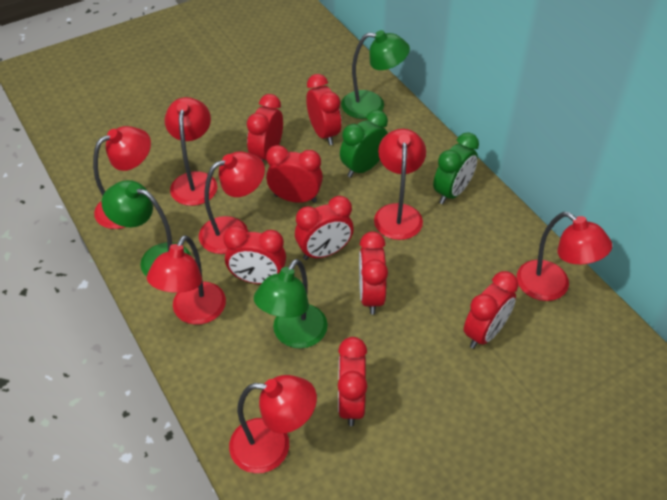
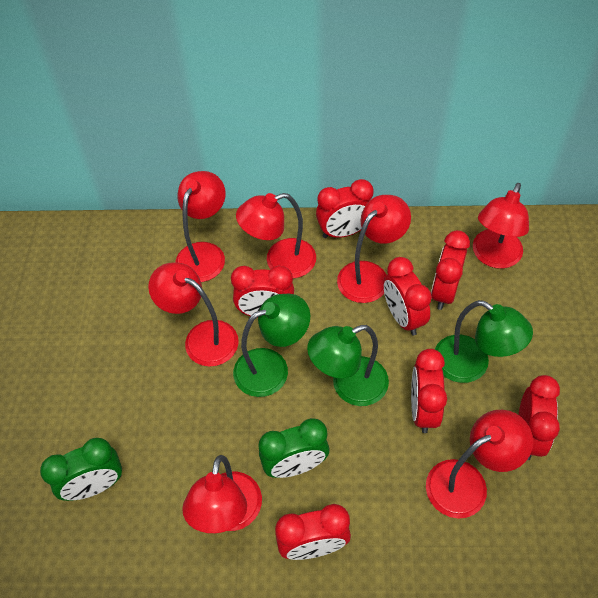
red clock: 8 -> 7

